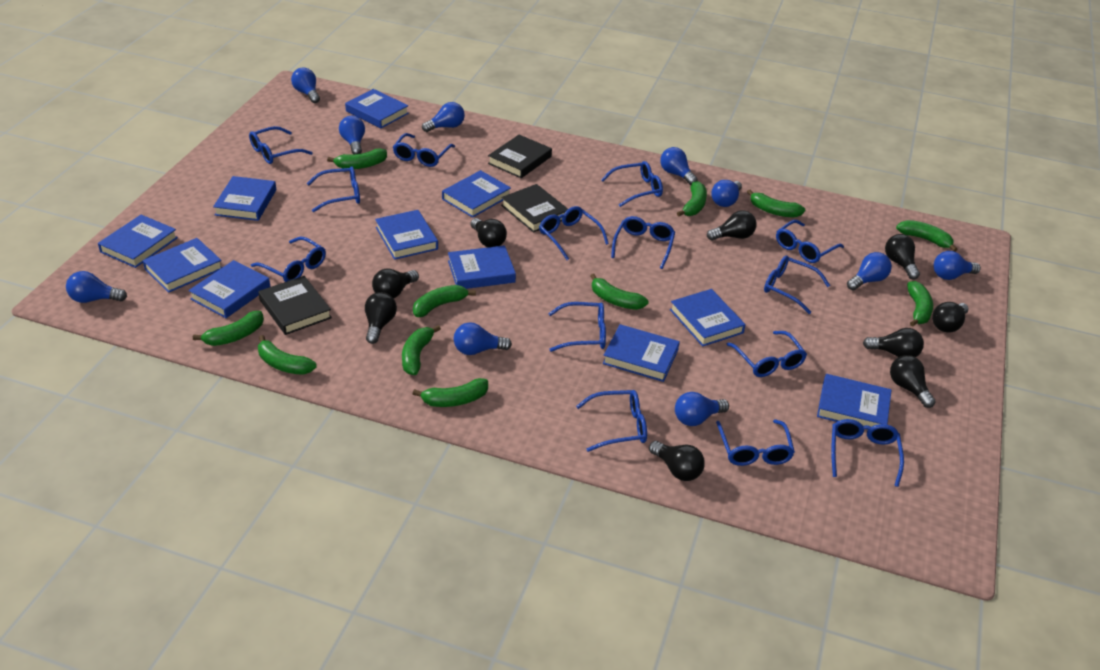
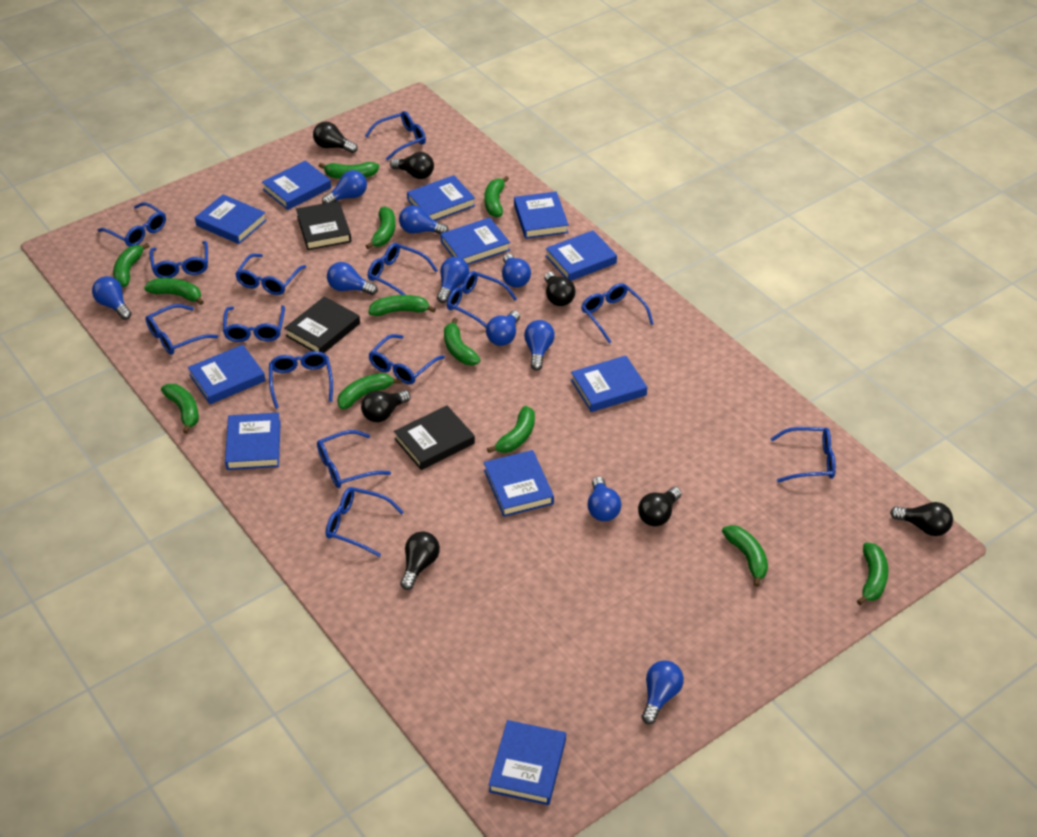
black light bulb: 9 -> 7
green banana: 11 -> 12

